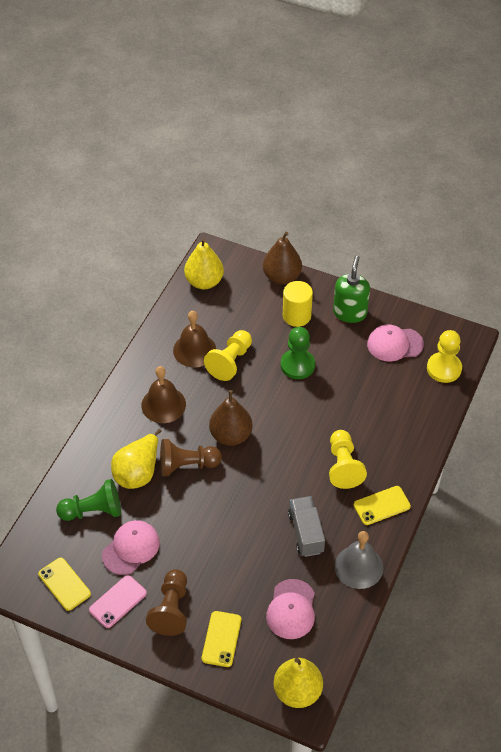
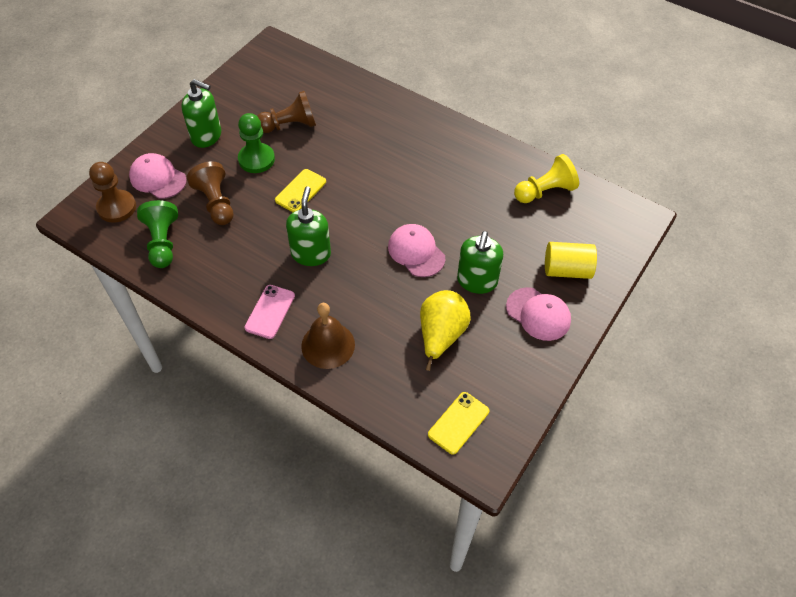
brown bell: 2 -> 1
brown pawn: 2 -> 3
brown pear: 2 -> 0
green soap dispenser: 1 -> 3
grey bell: 1 -> 0
grey truck: 1 -> 0
yellow pawn: 3 -> 1
yellow pear: 3 -> 1
yellow phone: 3 -> 2

